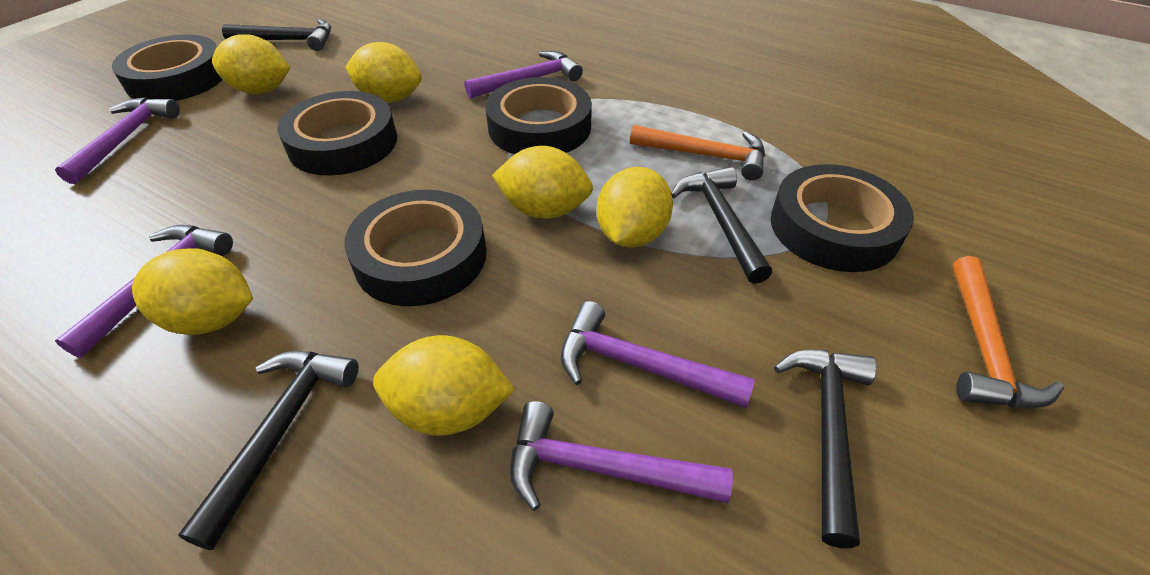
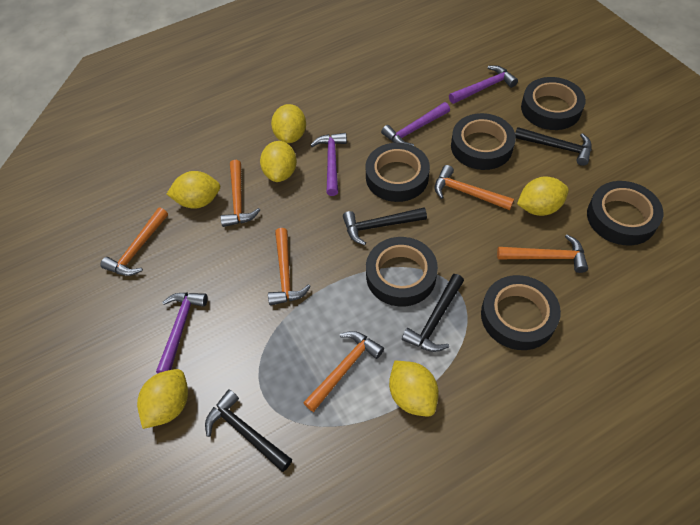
black tape: 5 -> 6
orange hammer: 2 -> 6
purple hammer: 5 -> 4

